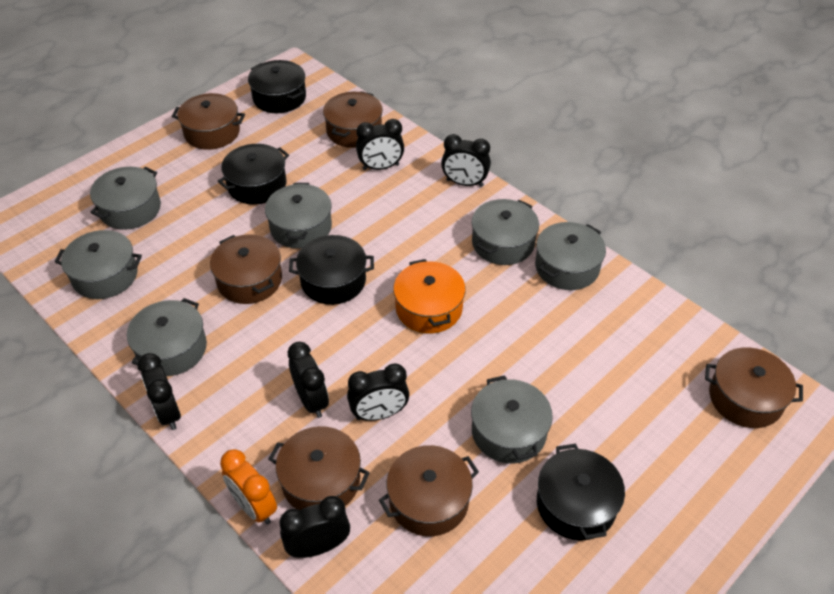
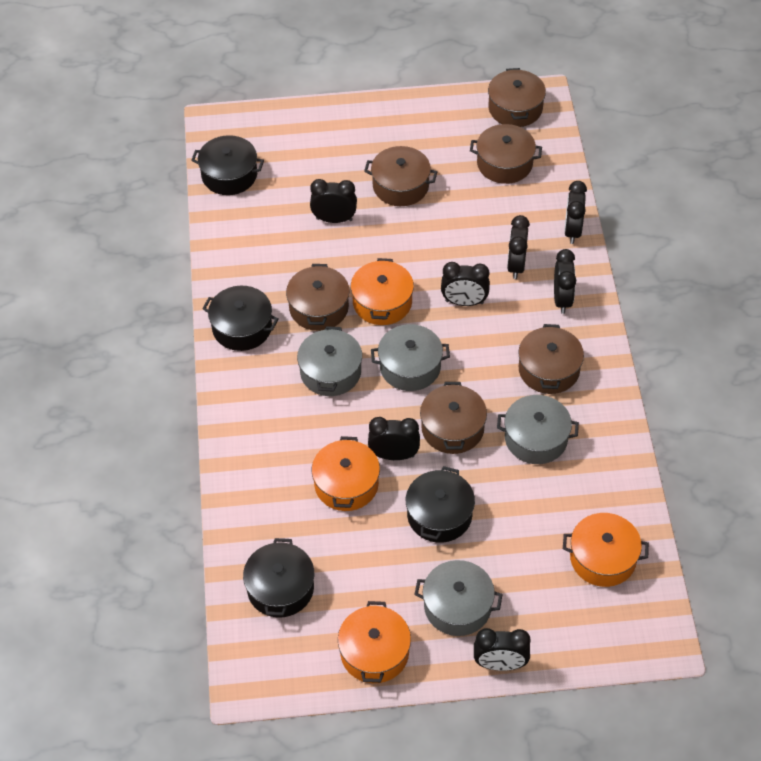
black clock: 6 -> 7
grey pot: 7 -> 4
orange clock: 1 -> 0
orange pot: 1 -> 4

